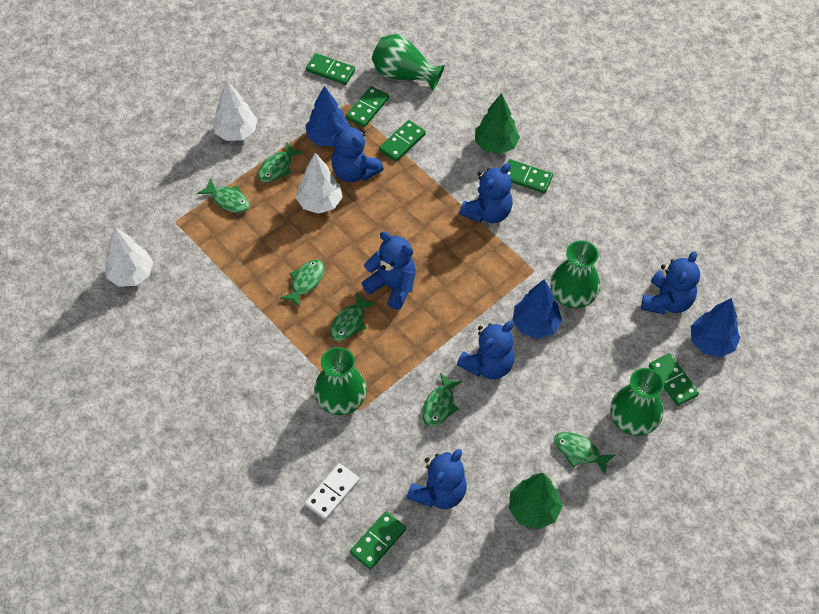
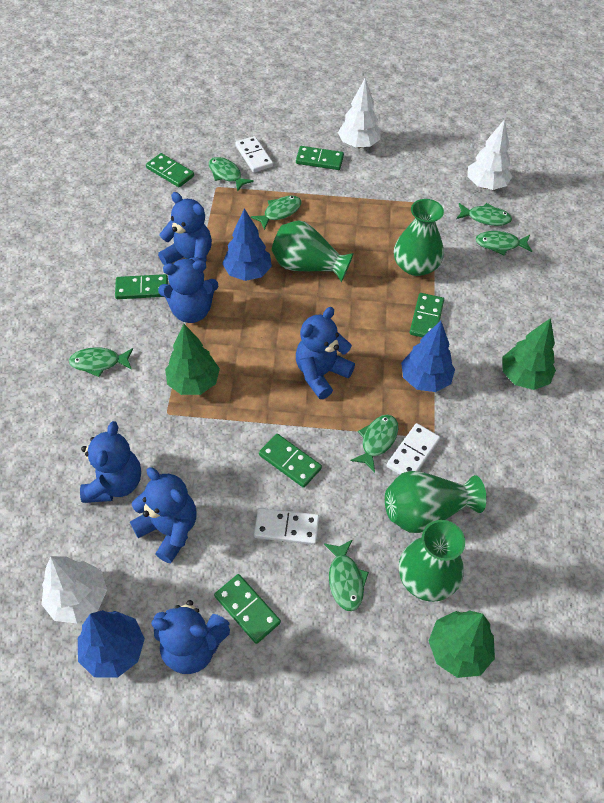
green fish: 6 -> 7
green tree: 2 -> 3
white domino: 1 -> 3

